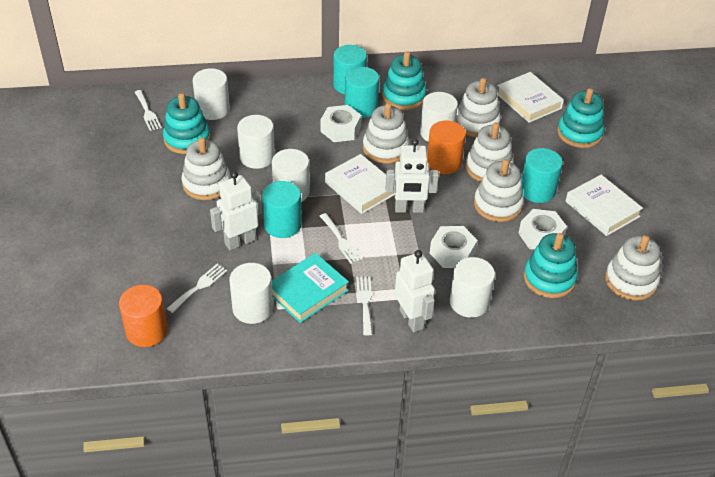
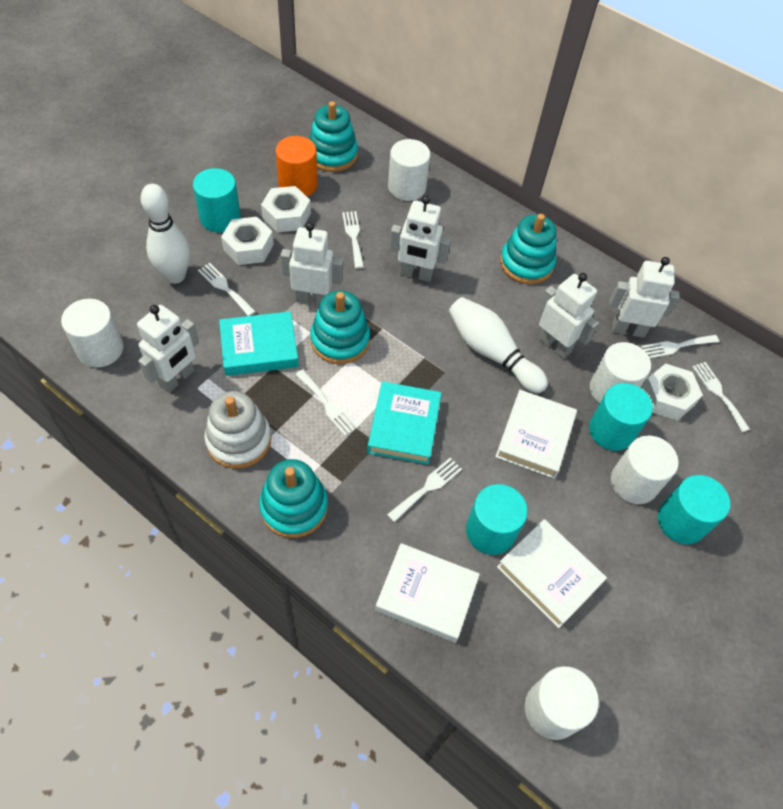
orange cylinder: 2 -> 1
turquoise book: 1 -> 2
white bowling pin: 0 -> 2
white cylinder: 6 -> 5
white fork: 4 -> 6
white robot: 3 -> 5
white stacking toy: 6 -> 1

